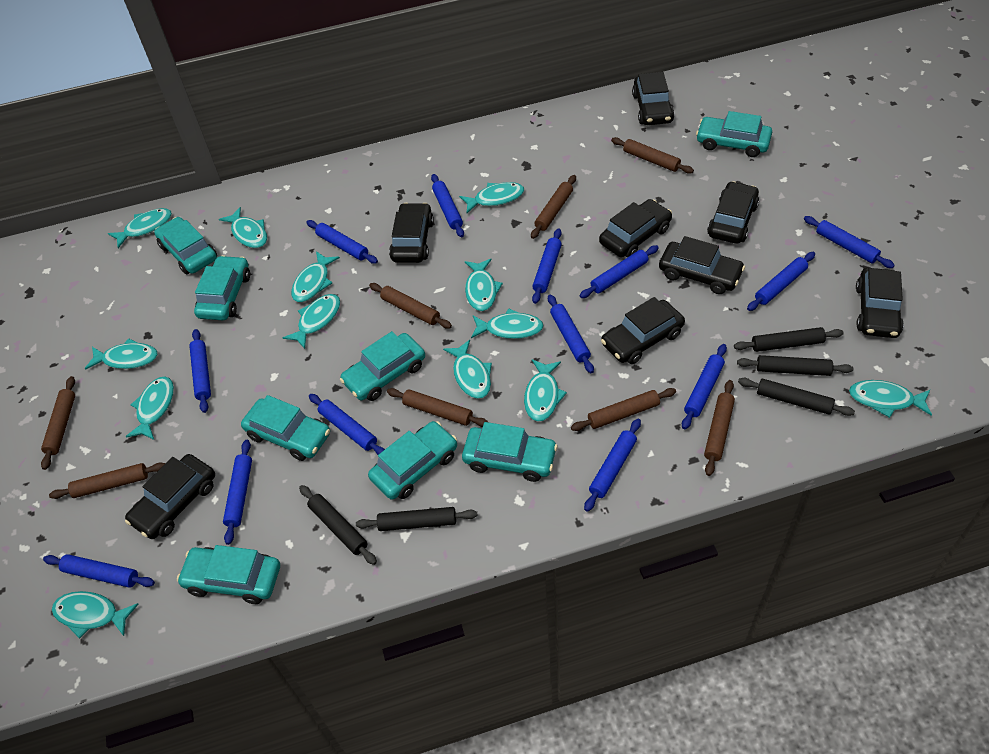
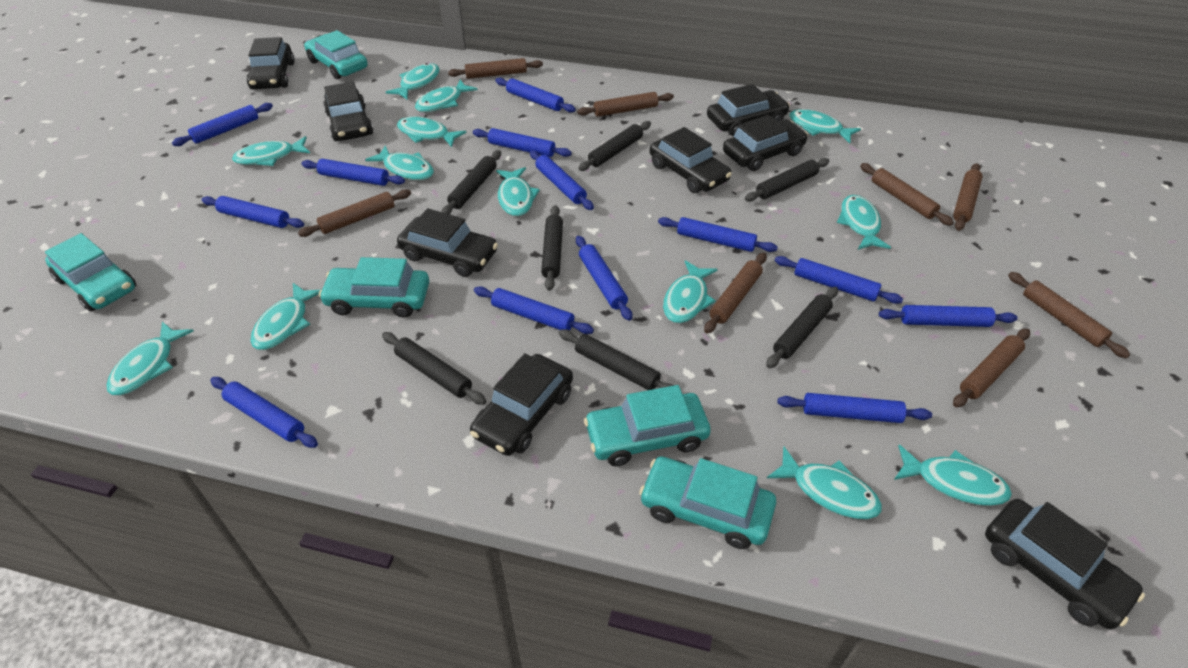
black rolling pin: 5 -> 7
turquoise car: 8 -> 5

